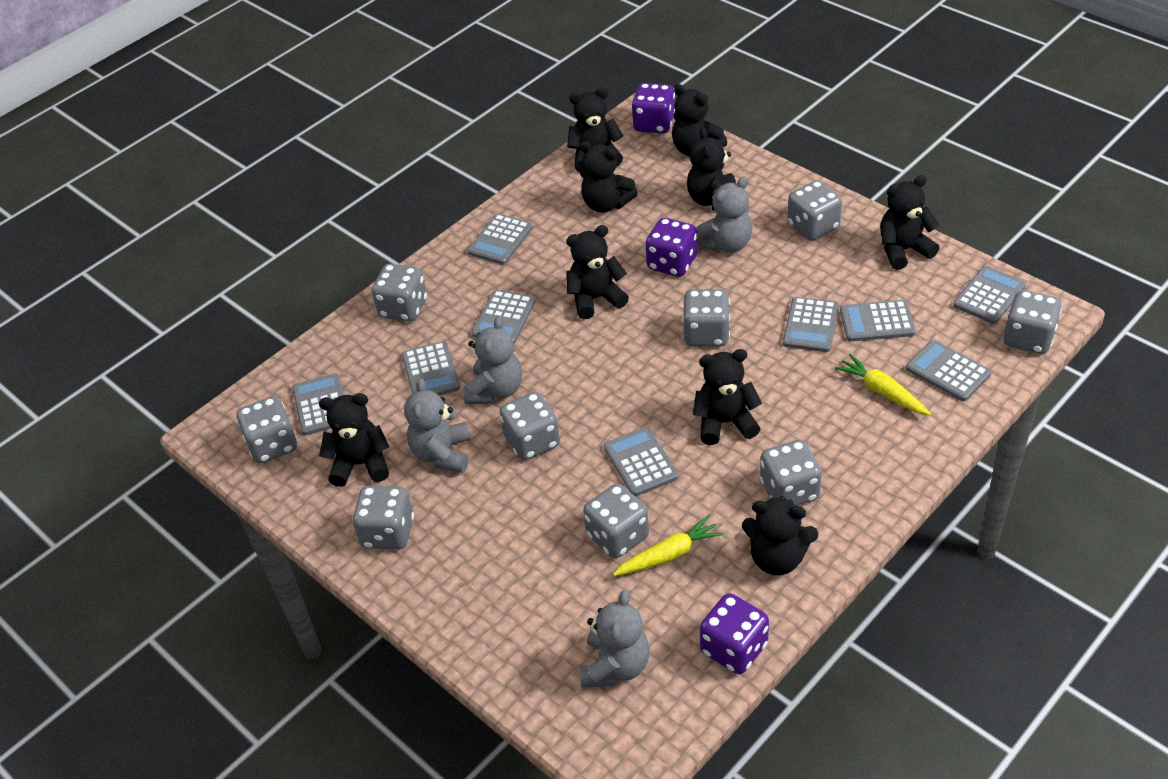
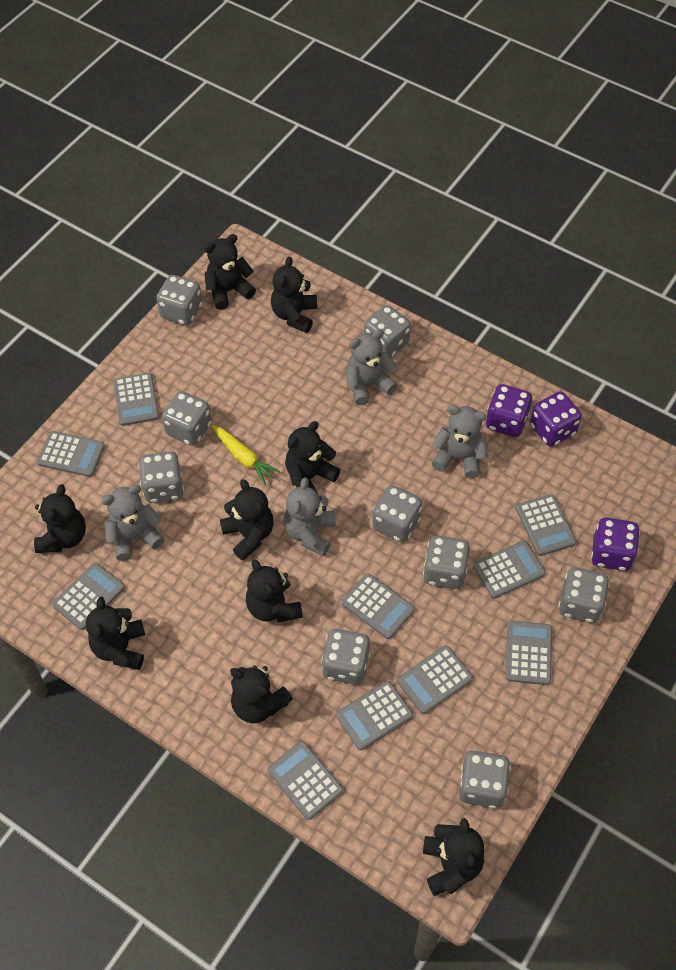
grey calculator: 9 -> 10
yellow carrot: 2 -> 1

